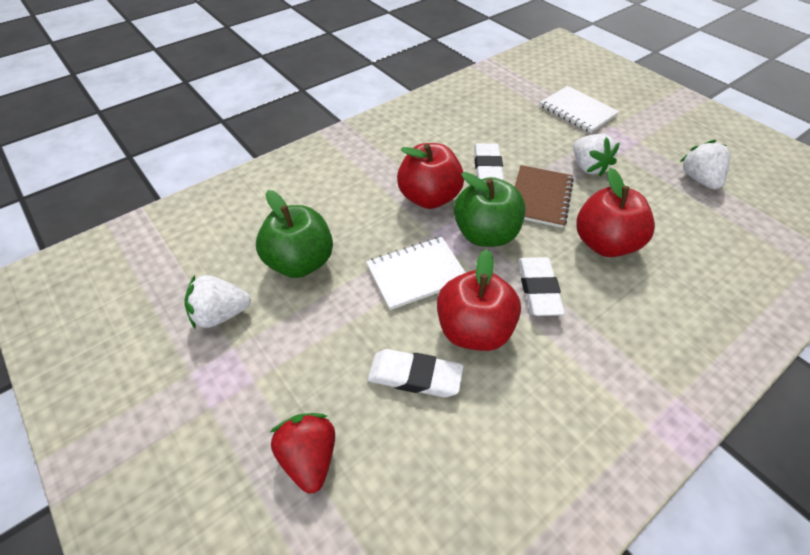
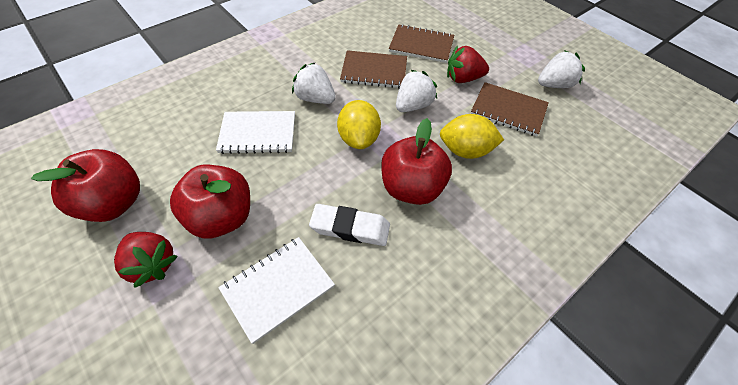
brown notebook: 1 -> 3
green apple: 2 -> 0
red strawberry: 1 -> 2
white eraser: 3 -> 1
yellow lemon: 0 -> 2

